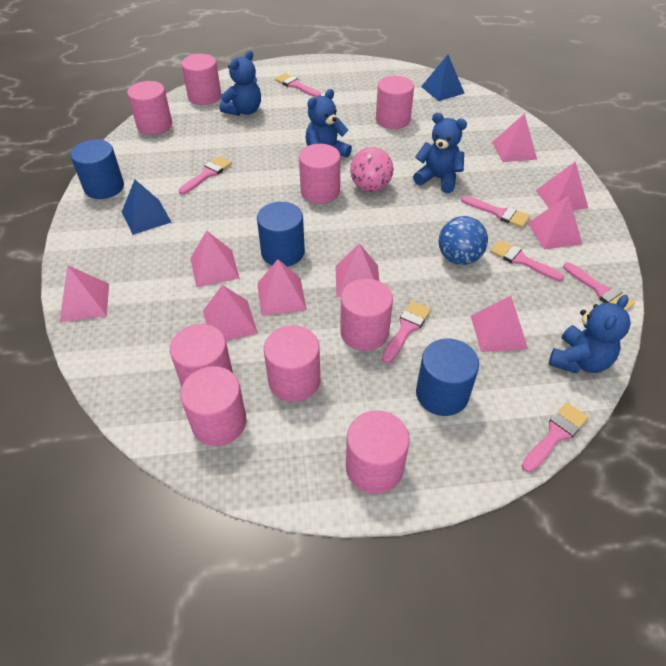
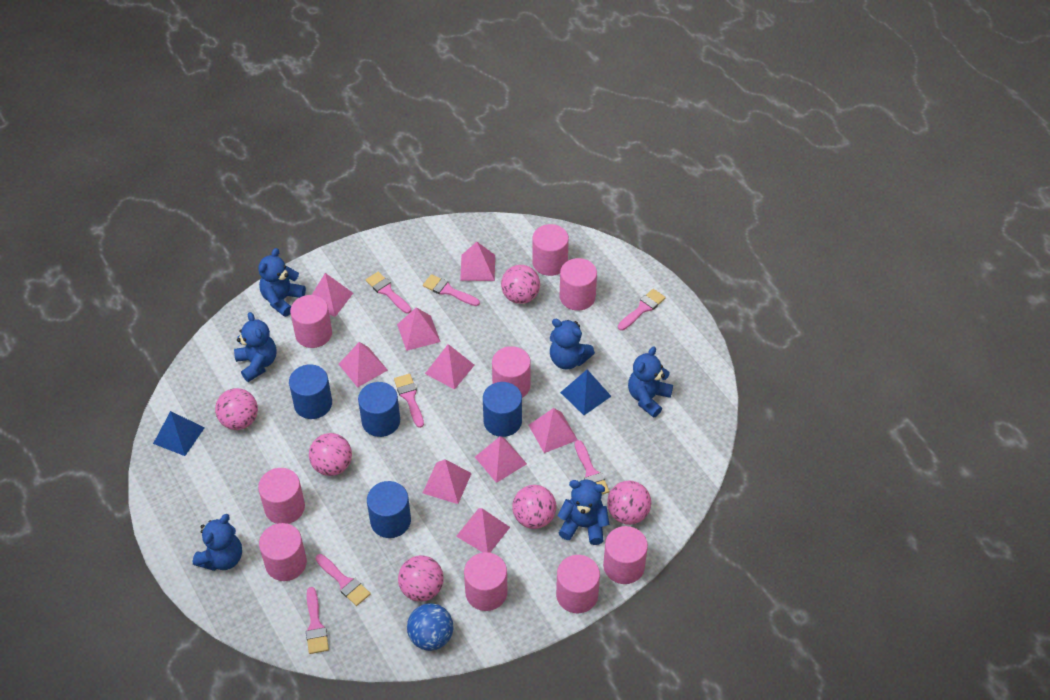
blue cylinder: 3 -> 4
blue teddy bear: 4 -> 6
pink ball: 1 -> 6

